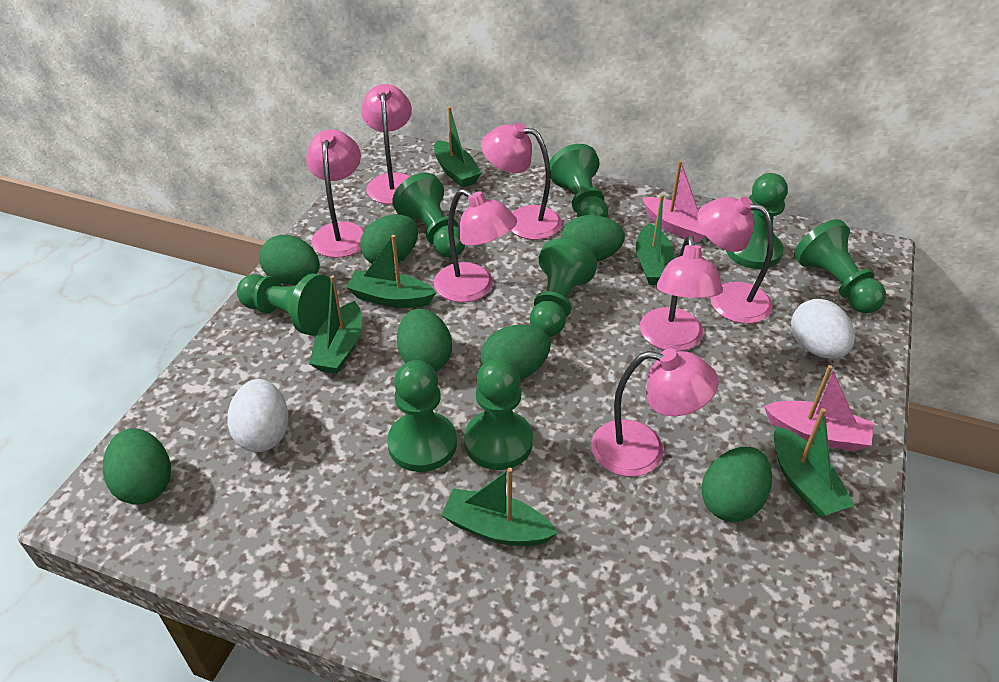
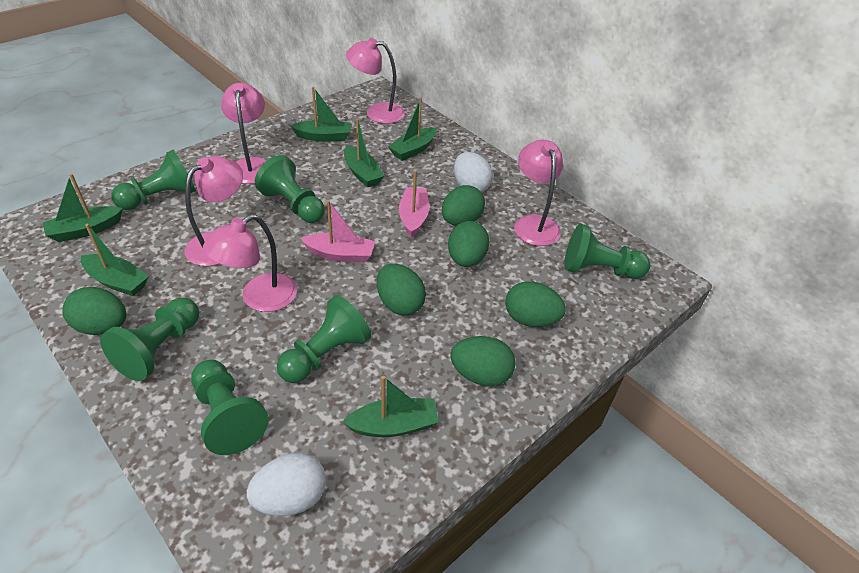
green egg: 7 -> 6
green pawn: 8 -> 6
pink lamp: 7 -> 5

